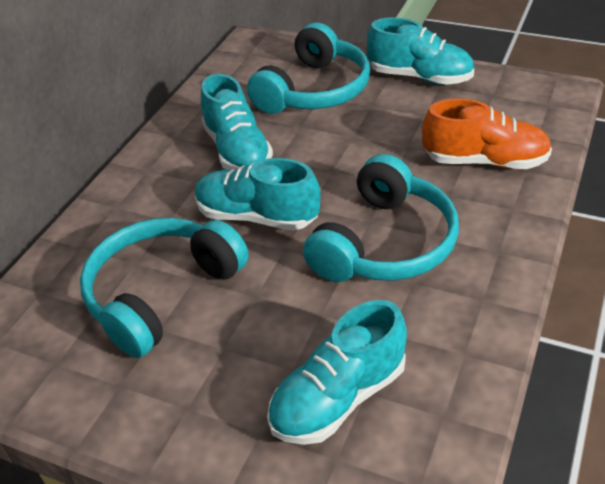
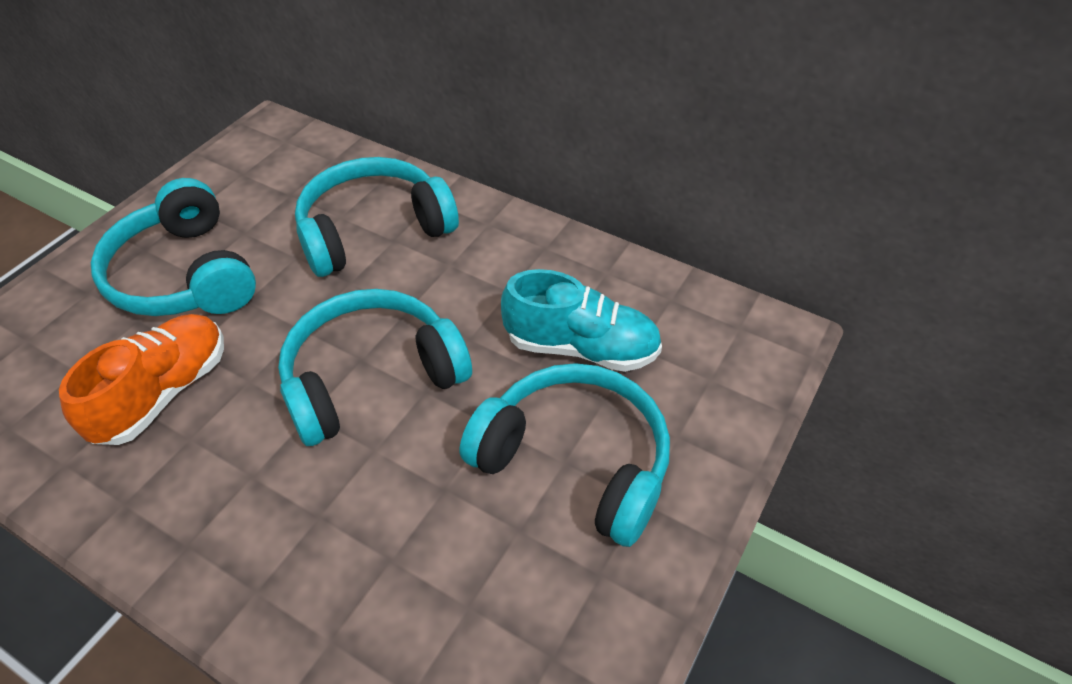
turquoise headphones: 3 -> 4
turquoise shoe: 4 -> 1

